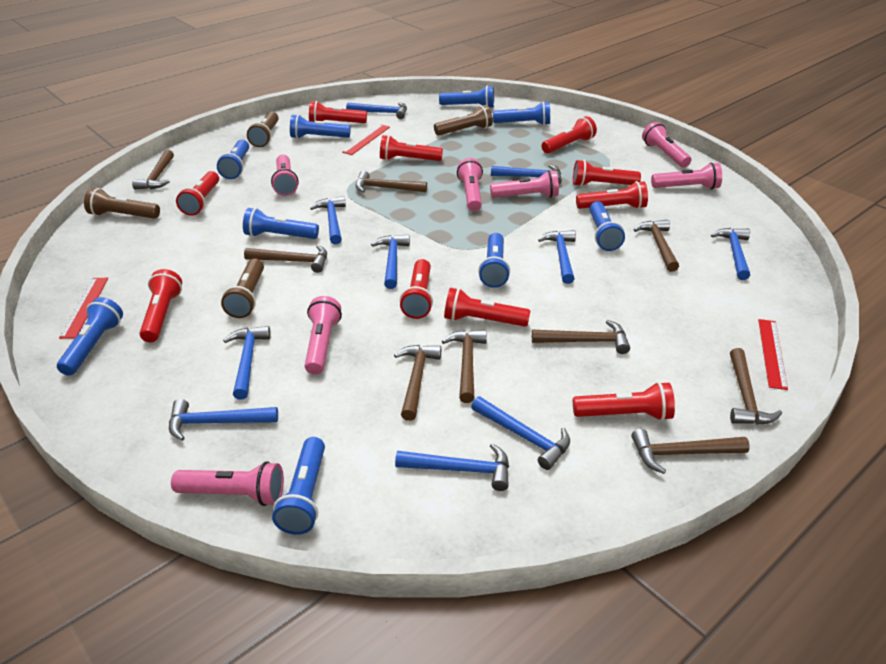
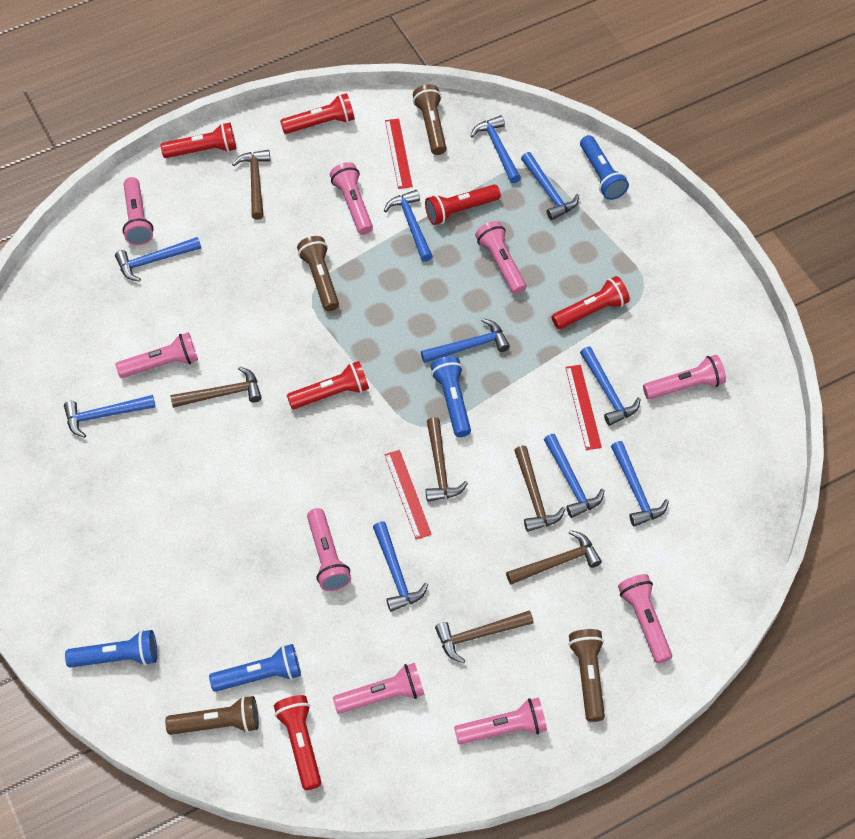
blue flashlight: 9 -> 4
brown hammer: 9 -> 6
pink flashlight: 7 -> 9
red flashlight: 10 -> 6

